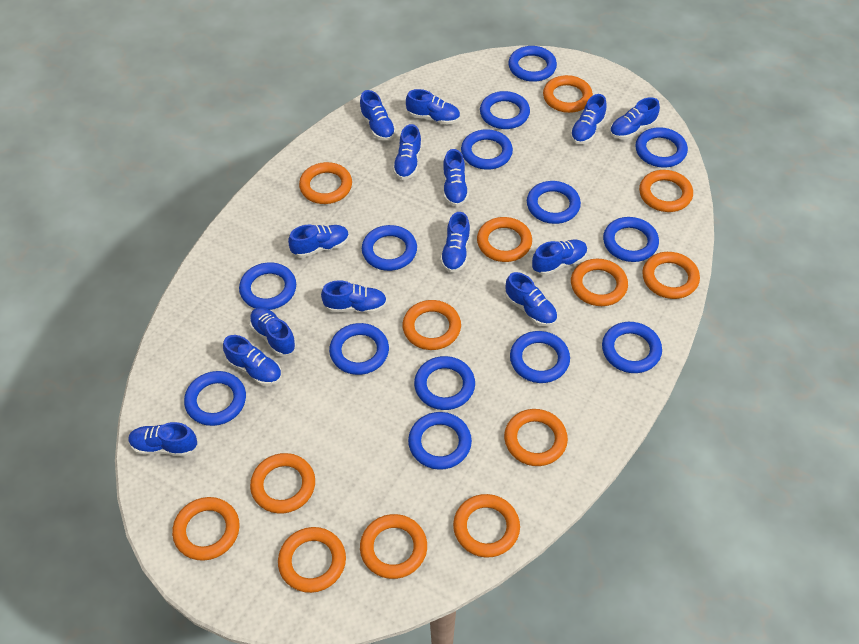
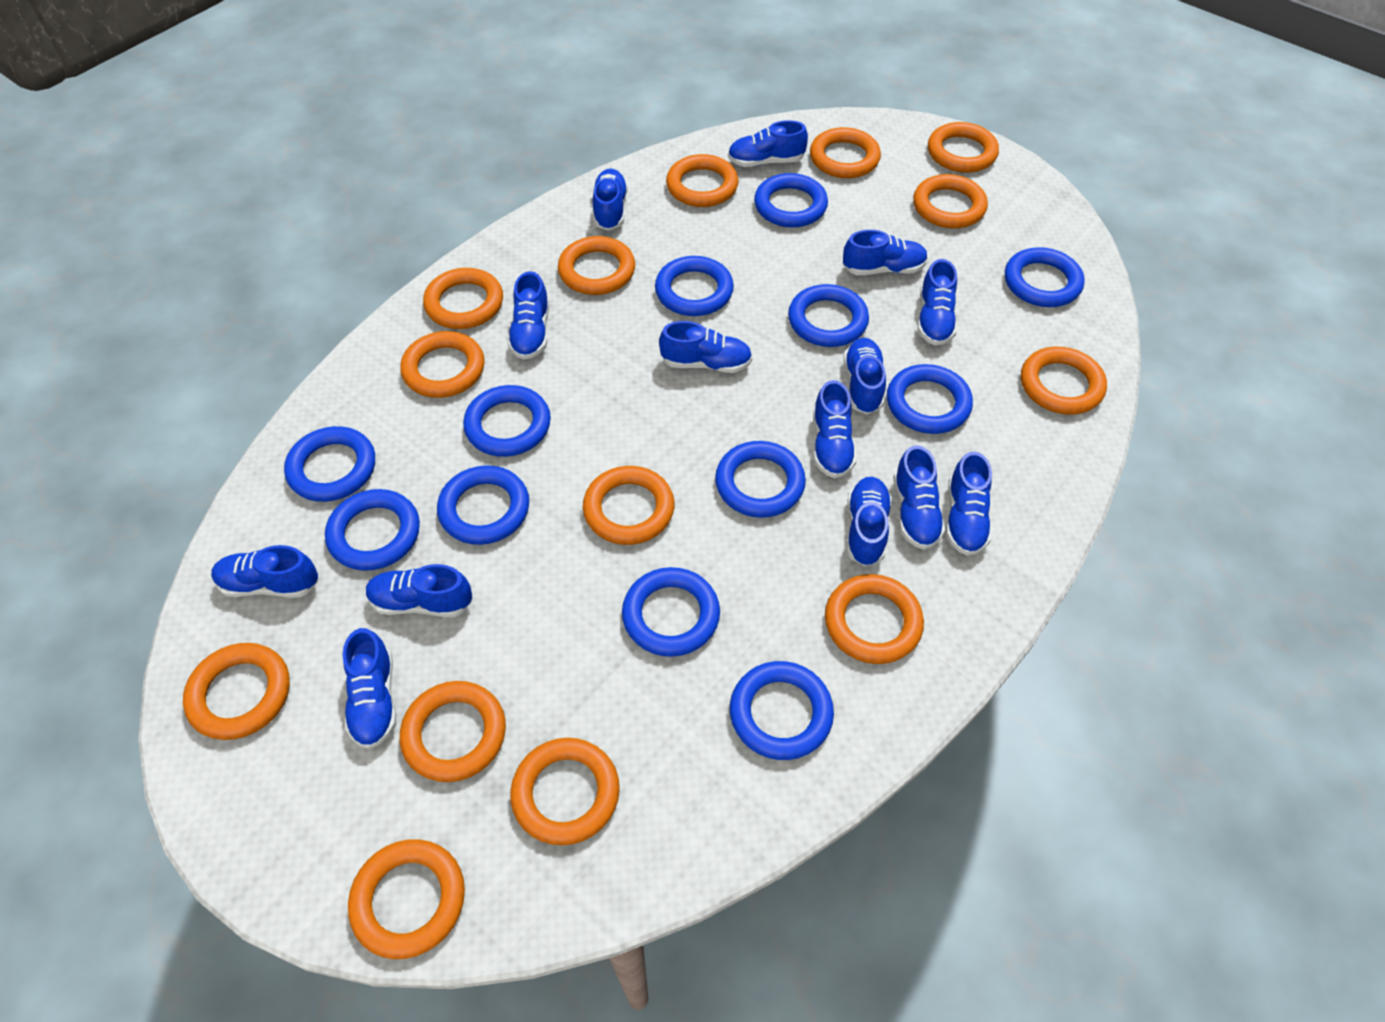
blue ring: 14 -> 12
orange ring: 13 -> 14

